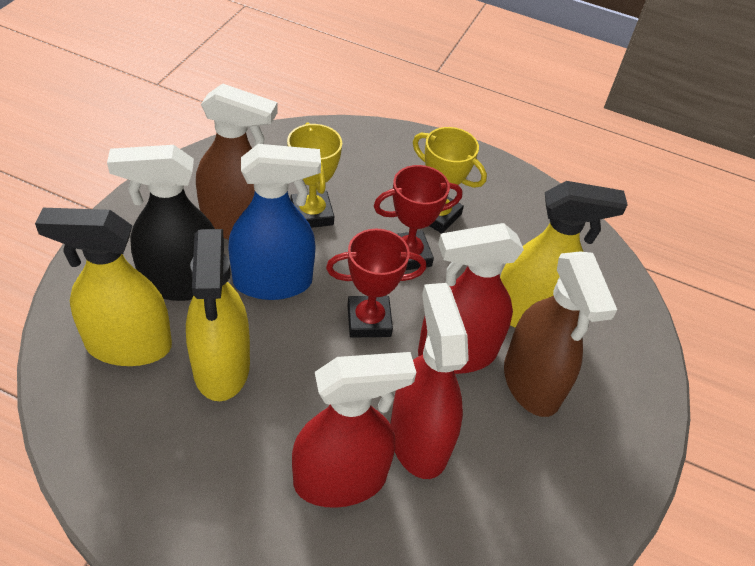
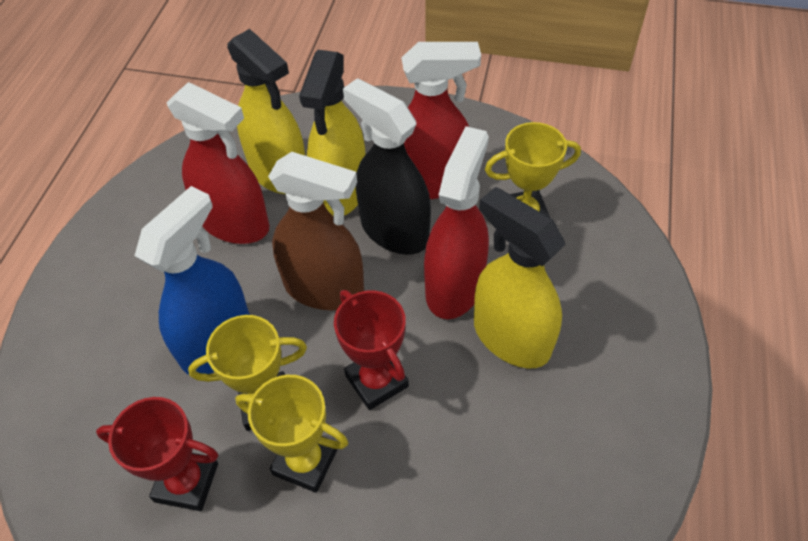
brown spray bottle: 2 -> 1
yellow trophy: 2 -> 3

